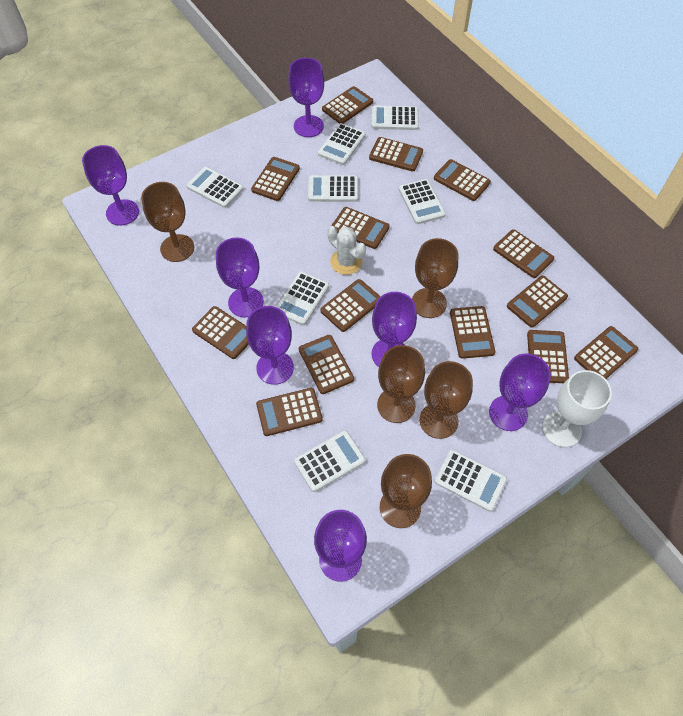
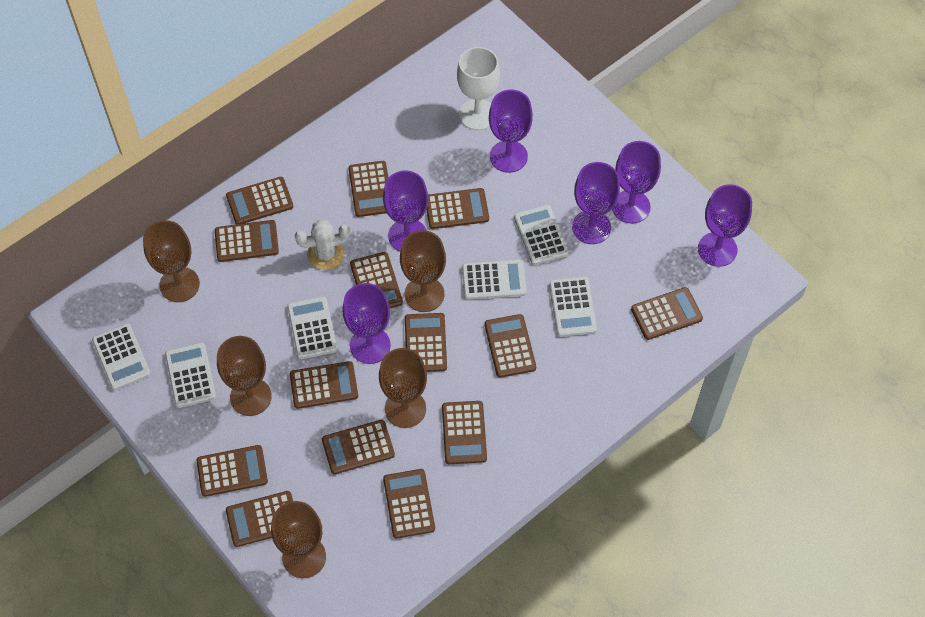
purple goblet: 7 -> 6
white calculator: 8 -> 6

